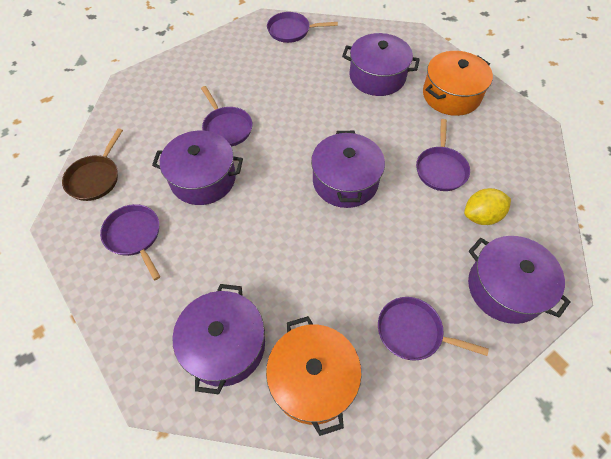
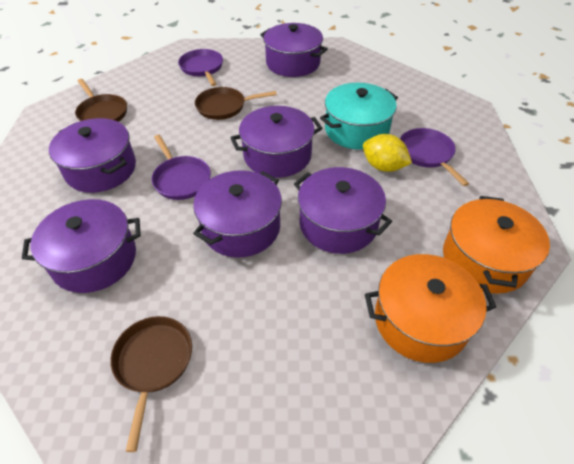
brown pan: 1 -> 3
purple pan: 5 -> 3
purple pot: 5 -> 6
turquoise pot: 0 -> 1

